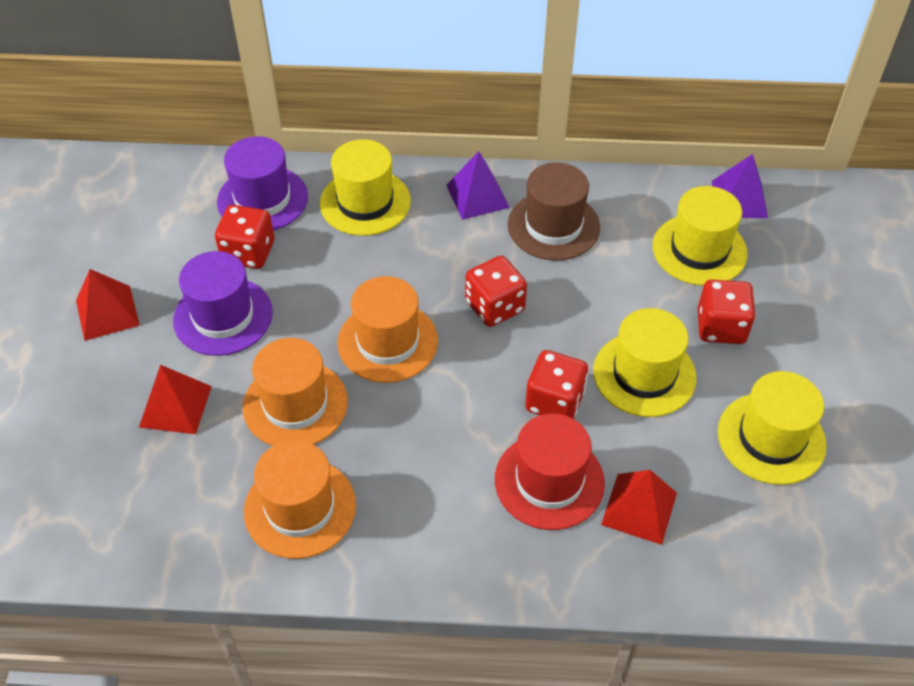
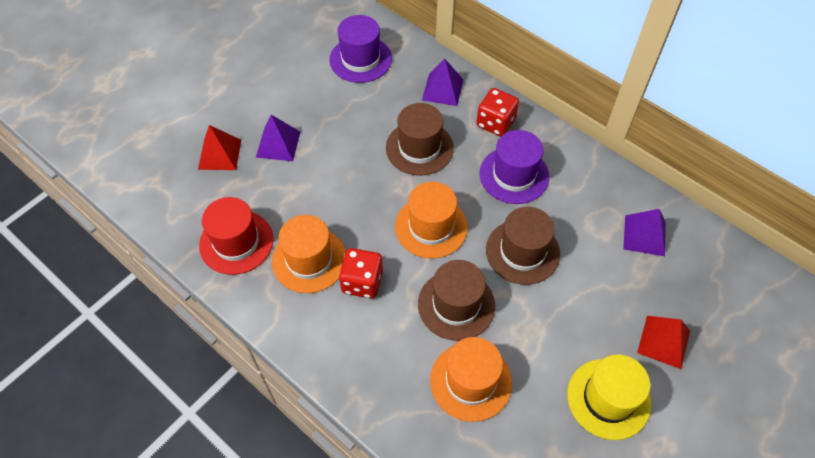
brown hat: 1 -> 3
purple pyramid: 2 -> 3
red dice: 4 -> 2
red pyramid: 3 -> 2
yellow hat: 4 -> 1

